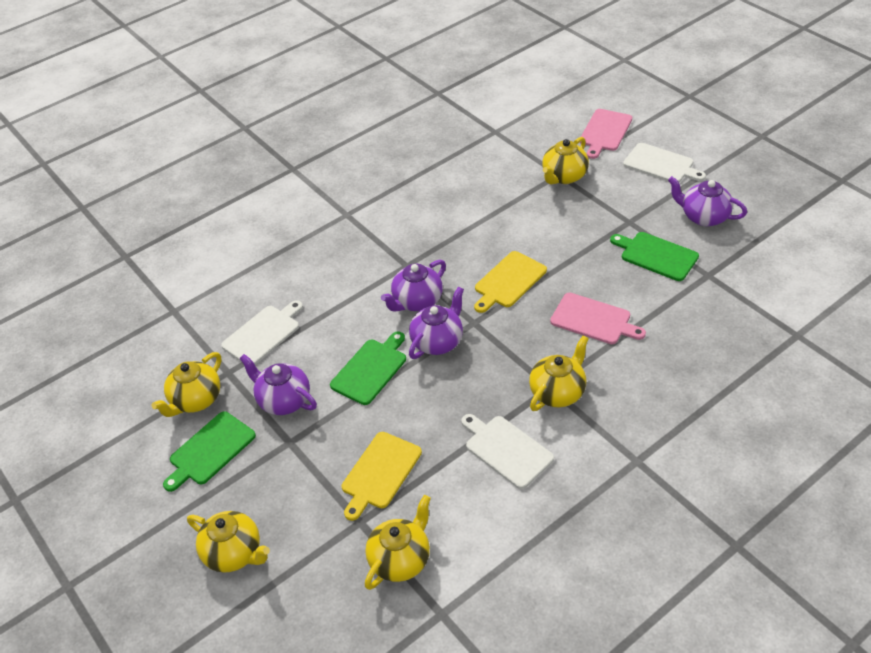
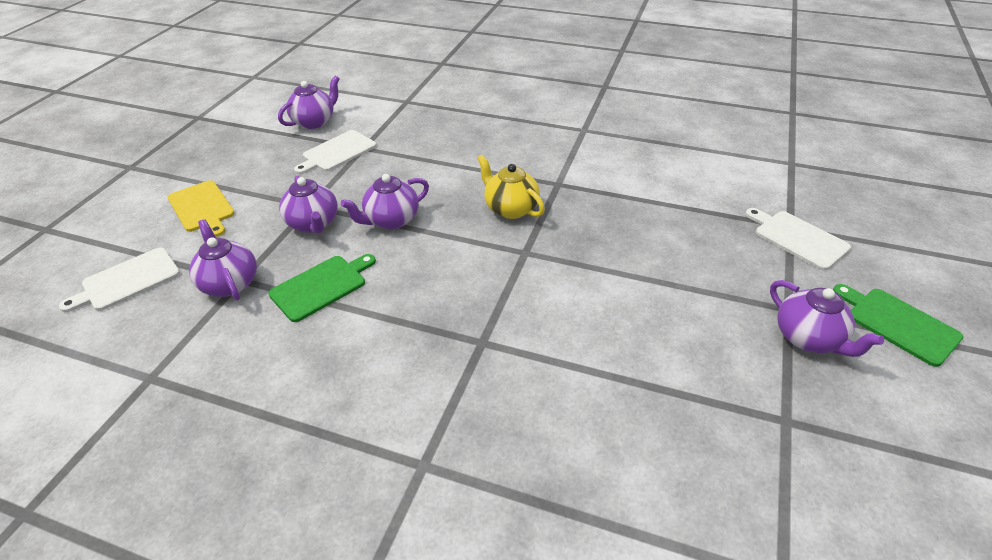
green cutting board: 3 -> 2
pink cutting board: 2 -> 0
purple teapot: 4 -> 5
yellow cutting board: 2 -> 1
yellow teapot: 5 -> 1

